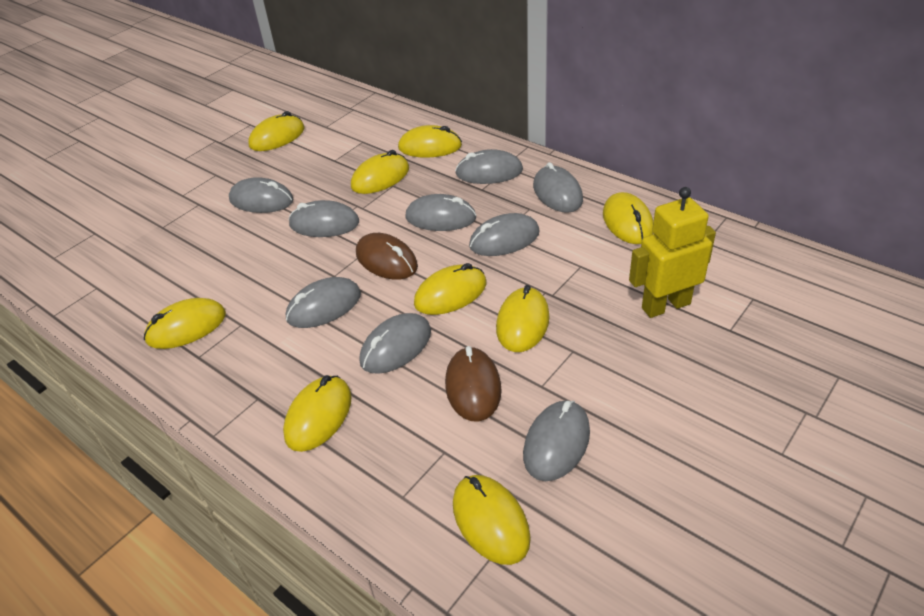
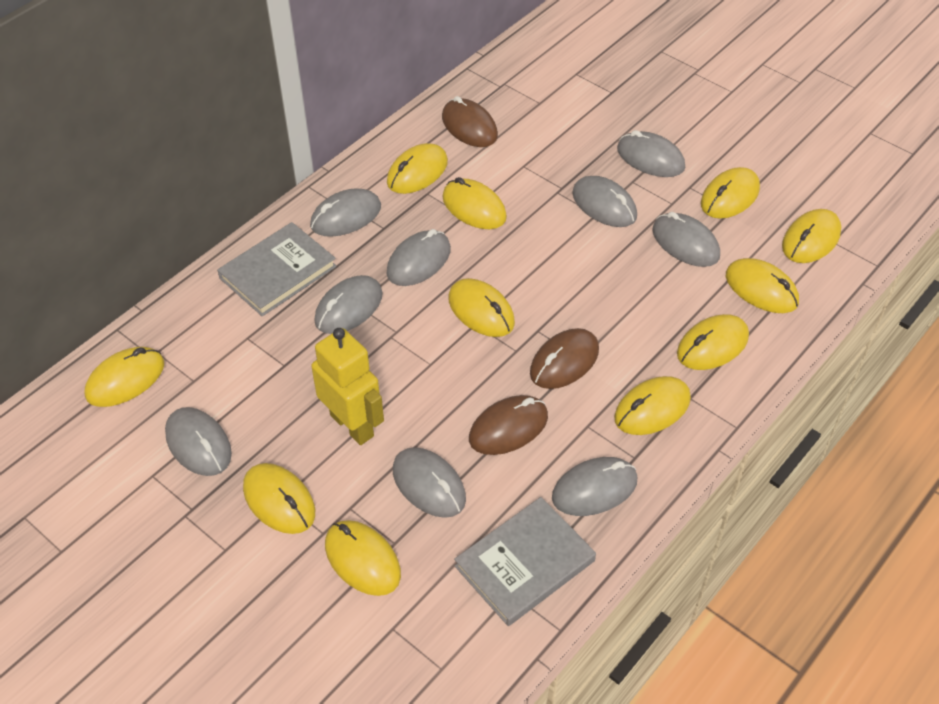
brown mouse: 2 -> 3
grey book: 0 -> 2
yellow mouse: 9 -> 11

